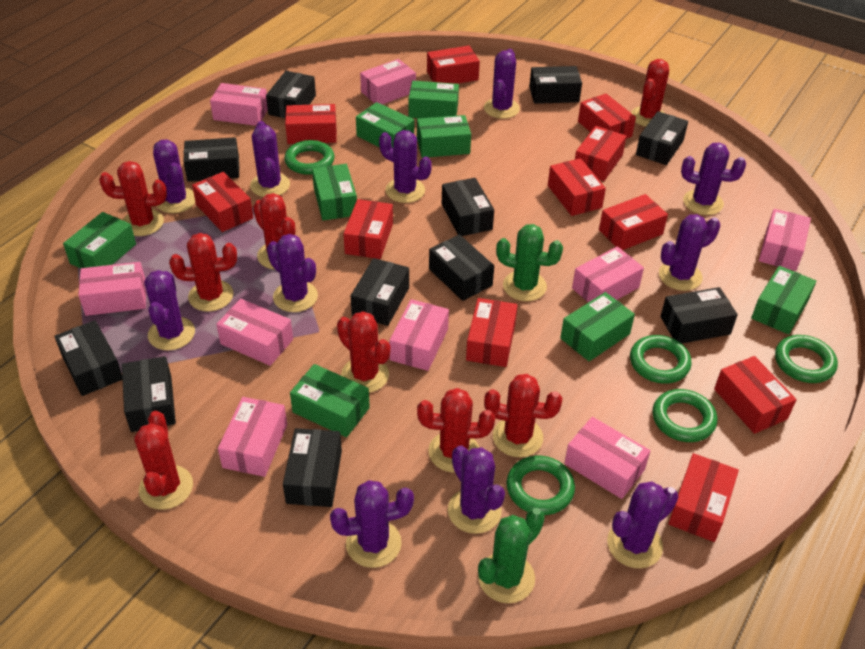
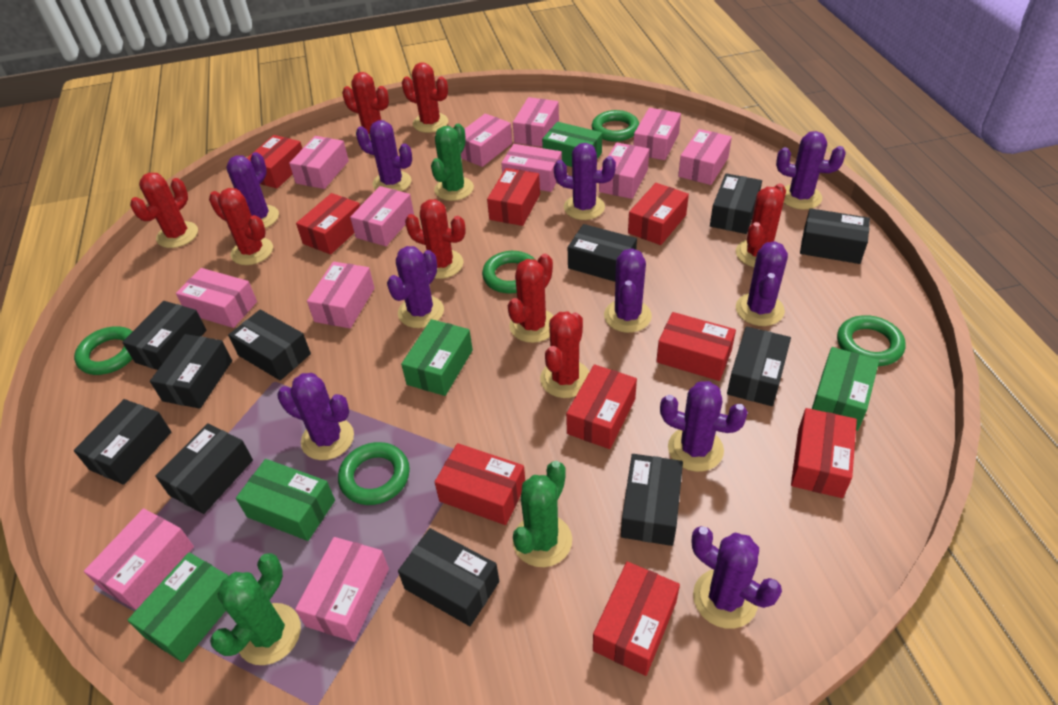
green box: 8 -> 5
green cactus: 2 -> 3
pink box: 9 -> 12
purple cactus: 11 -> 10
red box: 11 -> 9

